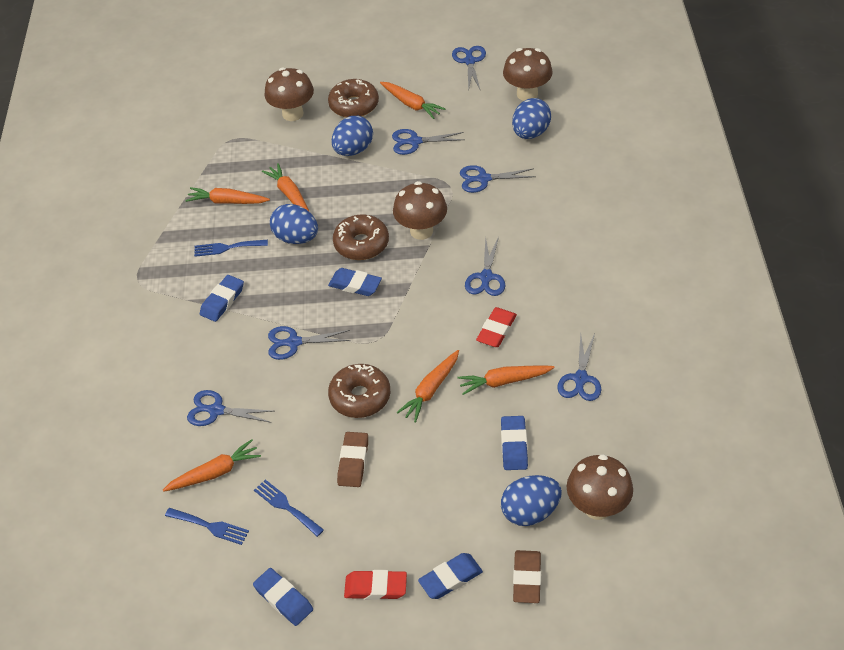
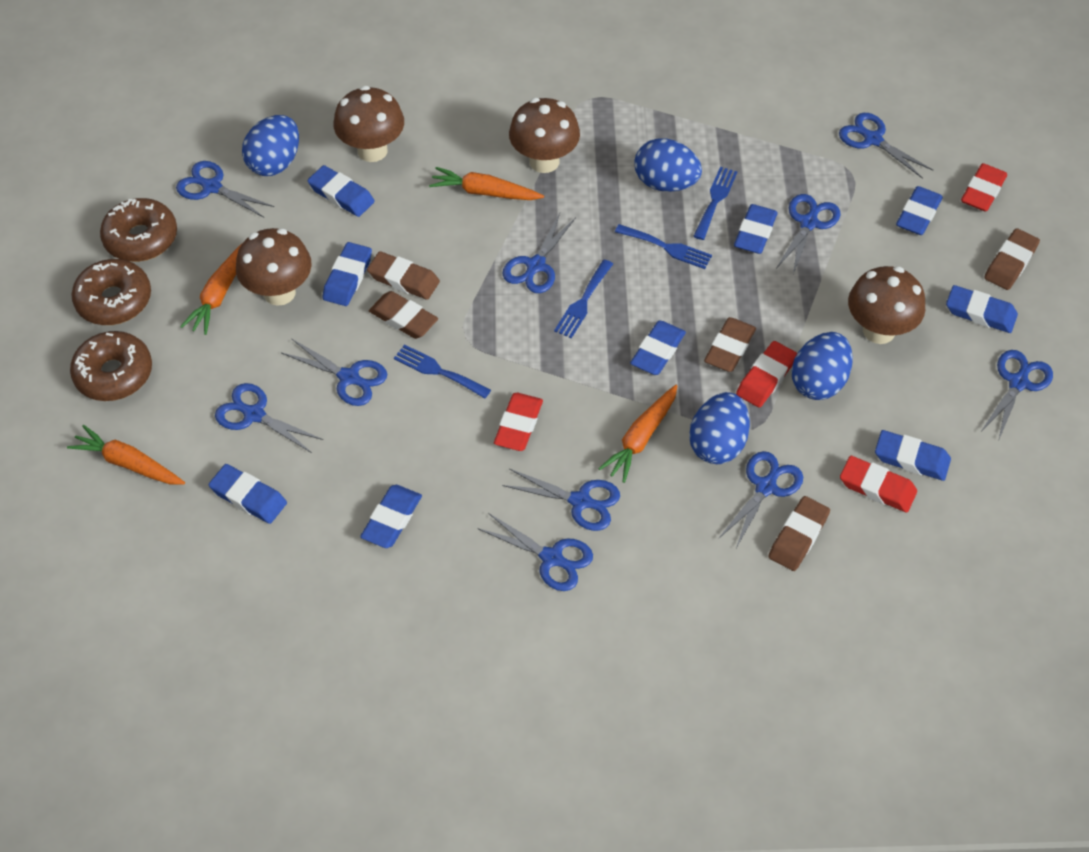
blue eraser: 5 -> 9
blue fork: 3 -> 4
blue scissors: 7 -> 10
brown eraser: 2 -> 5
orange carrot: 6 -> 4
red eraser: 2 -> 4

